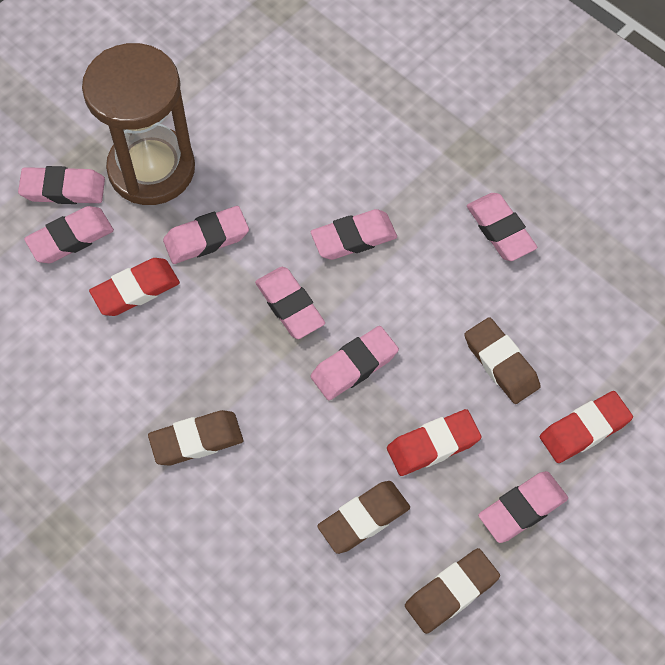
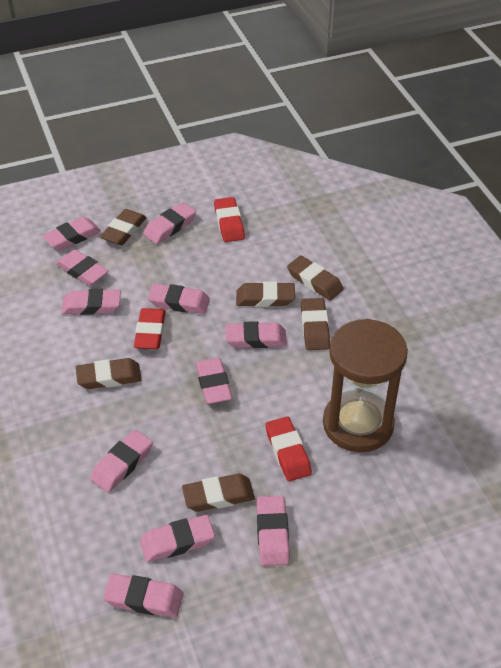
brown eraser: 4 -> 6
pink eraser: 8 -> 11

